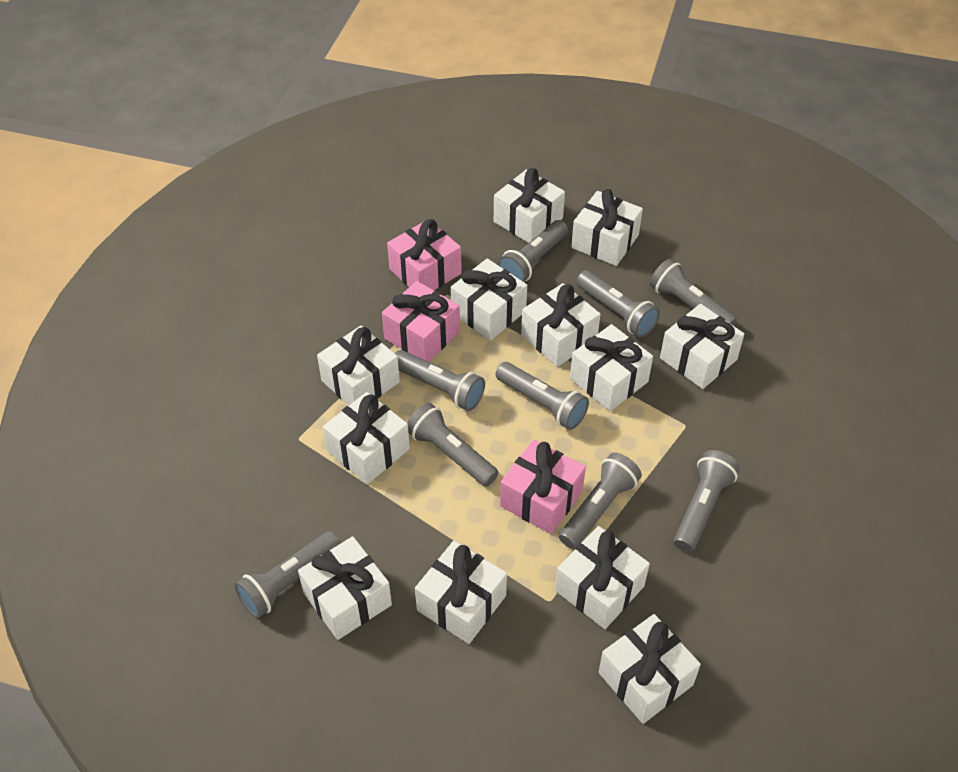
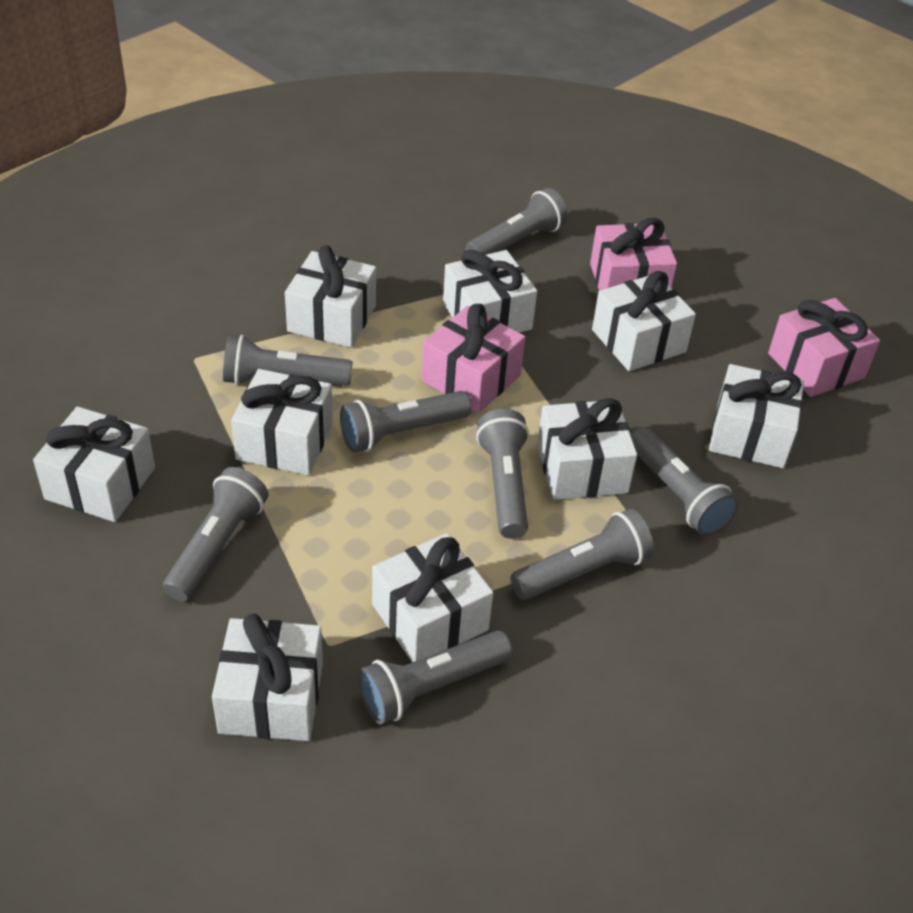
grey flashlight: 9 -> 8
white gift: 12 -> 9

